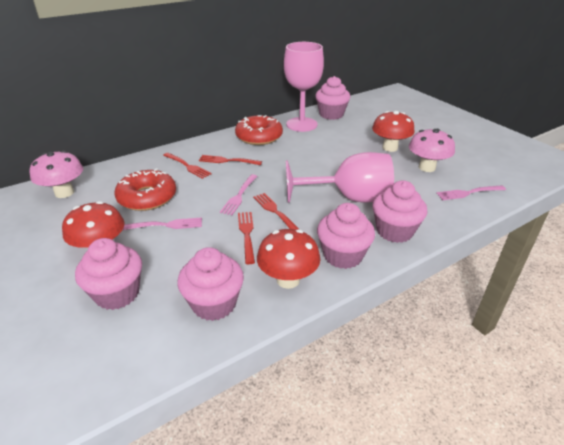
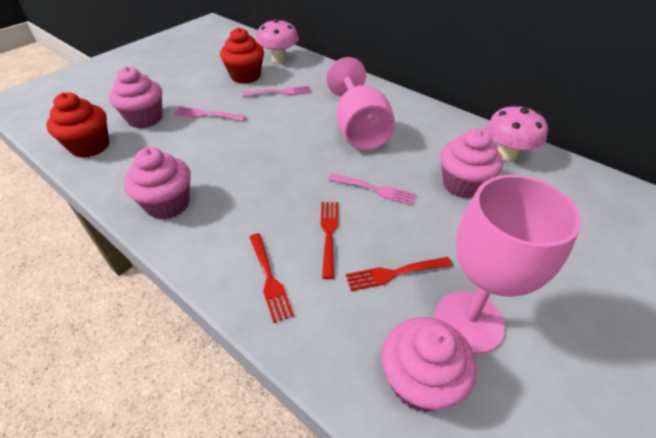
pink cupcake: 5 -> 4
red cupcake: 0 -> 2
red donut: 2 -> 0
red fork: 4 -> 3
red mushroom: 3 -> 0

